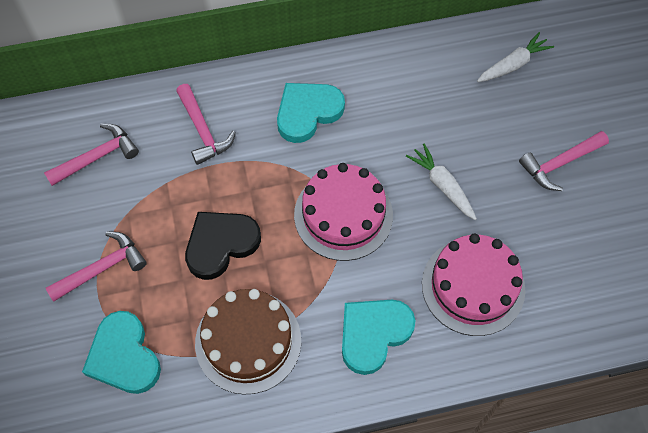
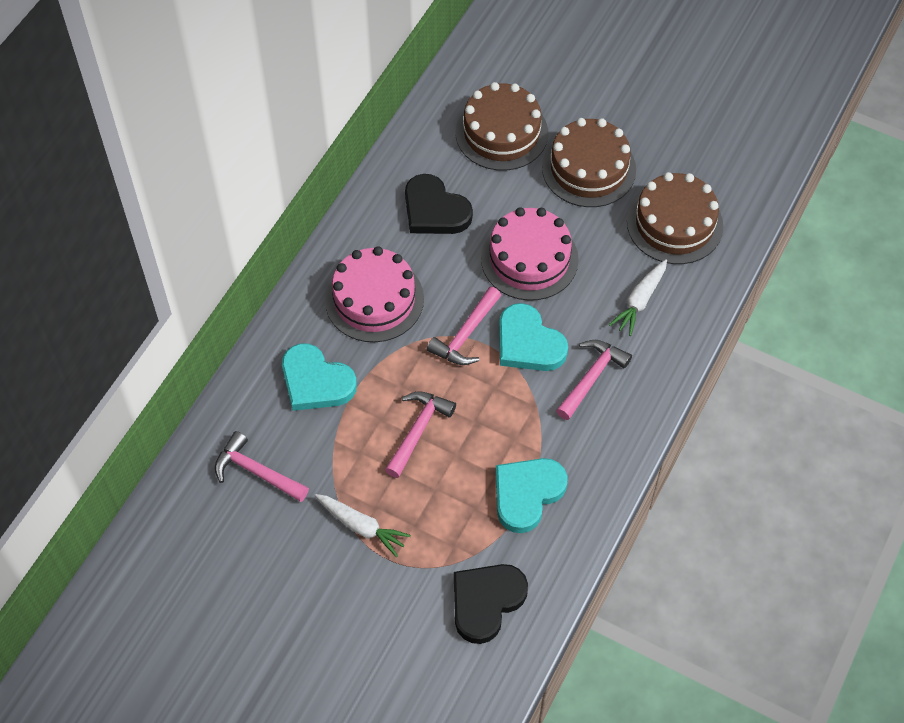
black heart: 1 -> 2
brown cake: 1 -> 3

